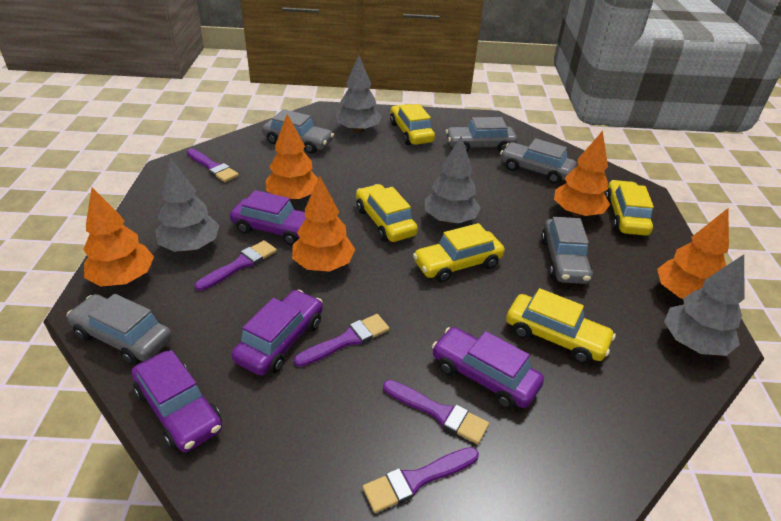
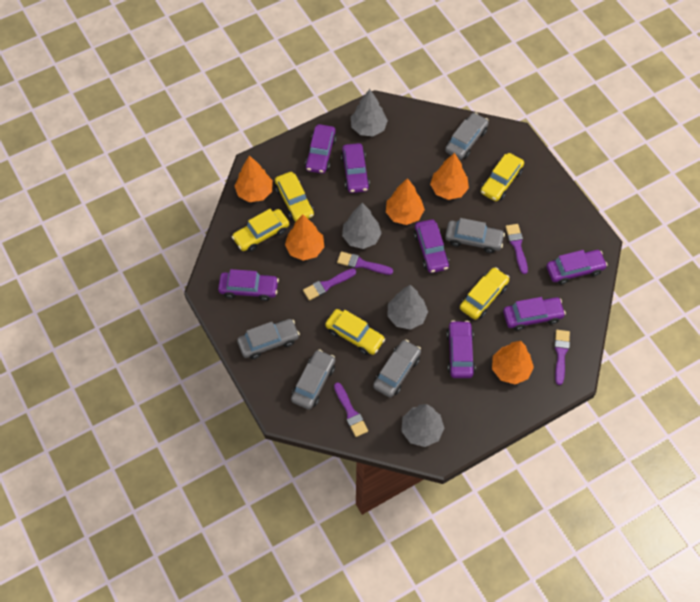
purple car: 4 -> 7

